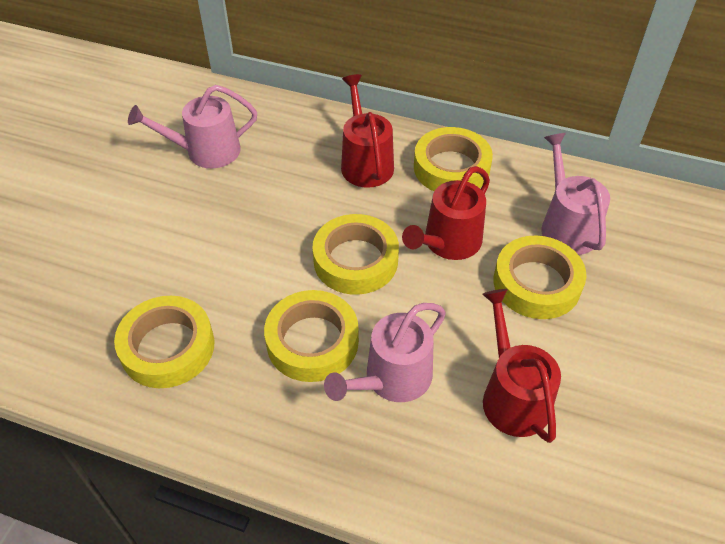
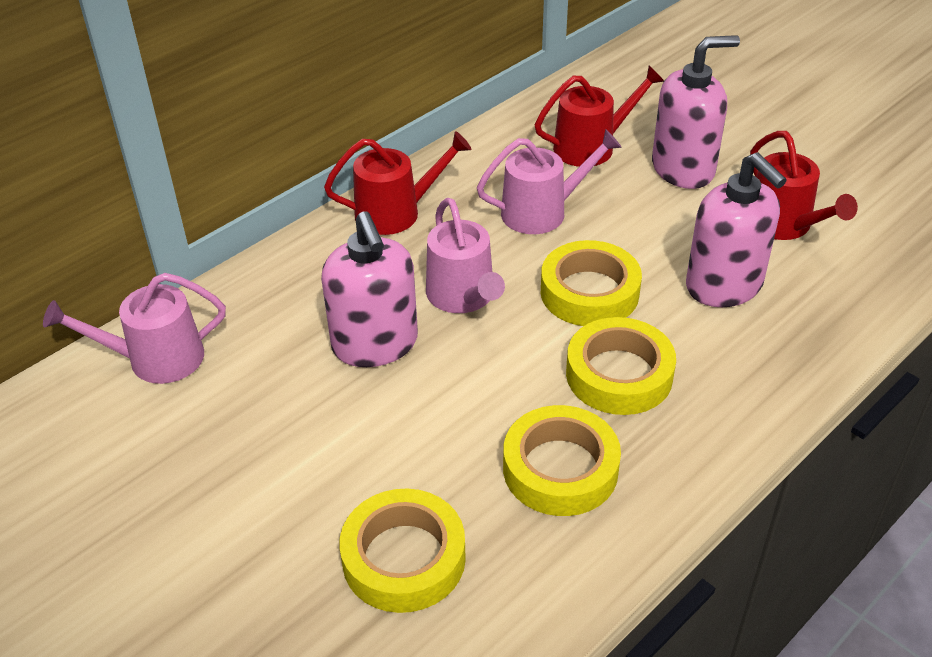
pink soap dispenser: 0 -> 3
yellow tape: 5 -> 4

